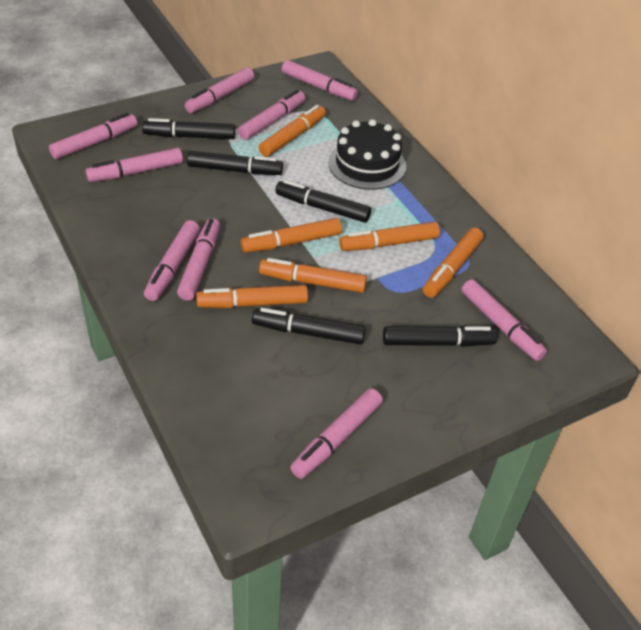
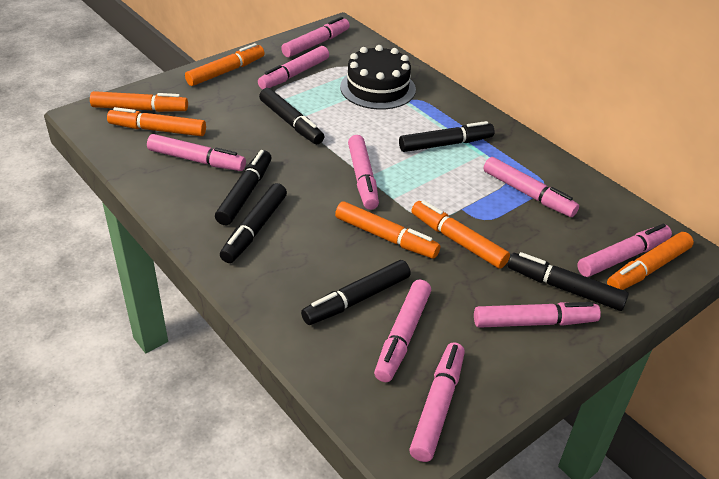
black marker: 5 -> 6

